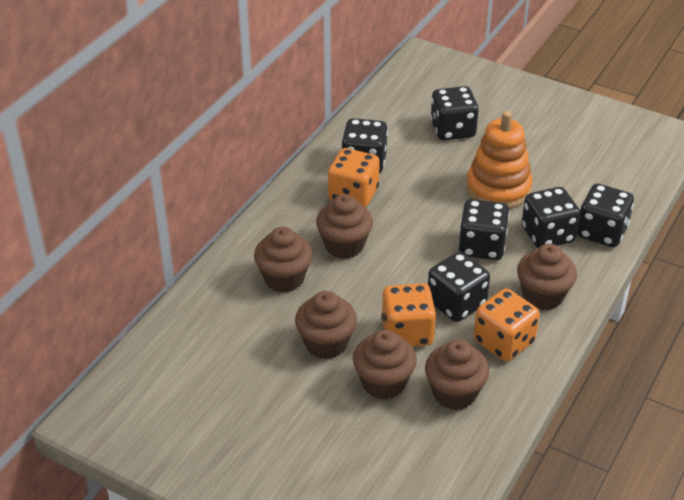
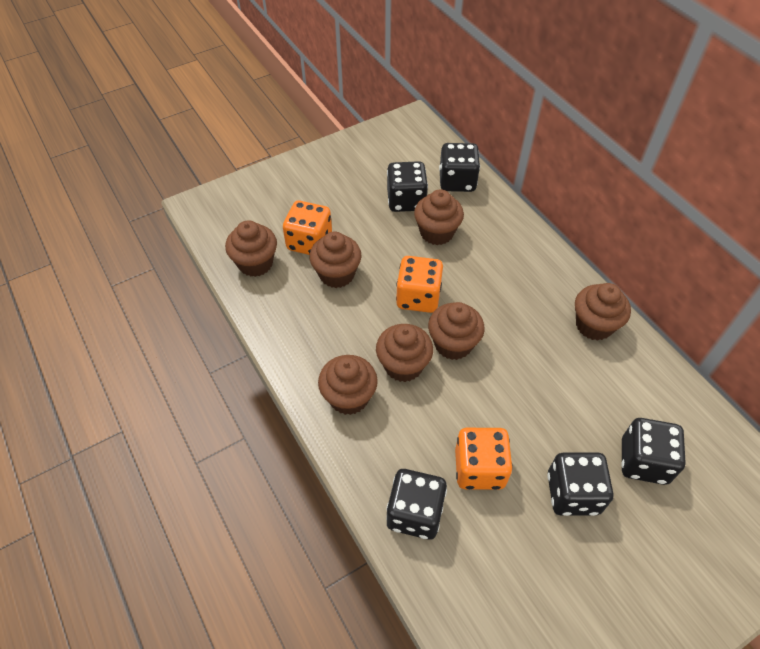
black dice: 6 -> 5
brown cupcake: 6 -> 7
orange stacking toy: 1 -> 0

